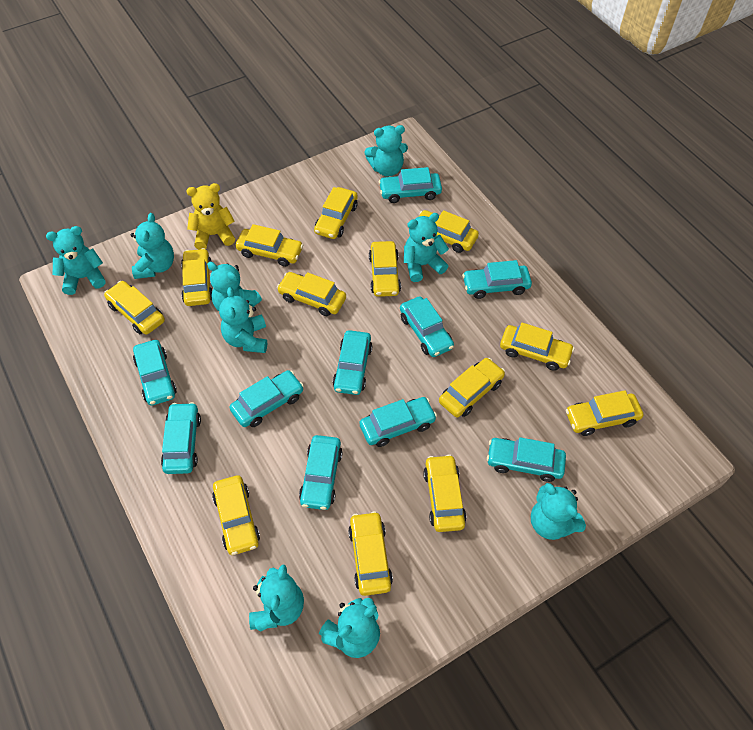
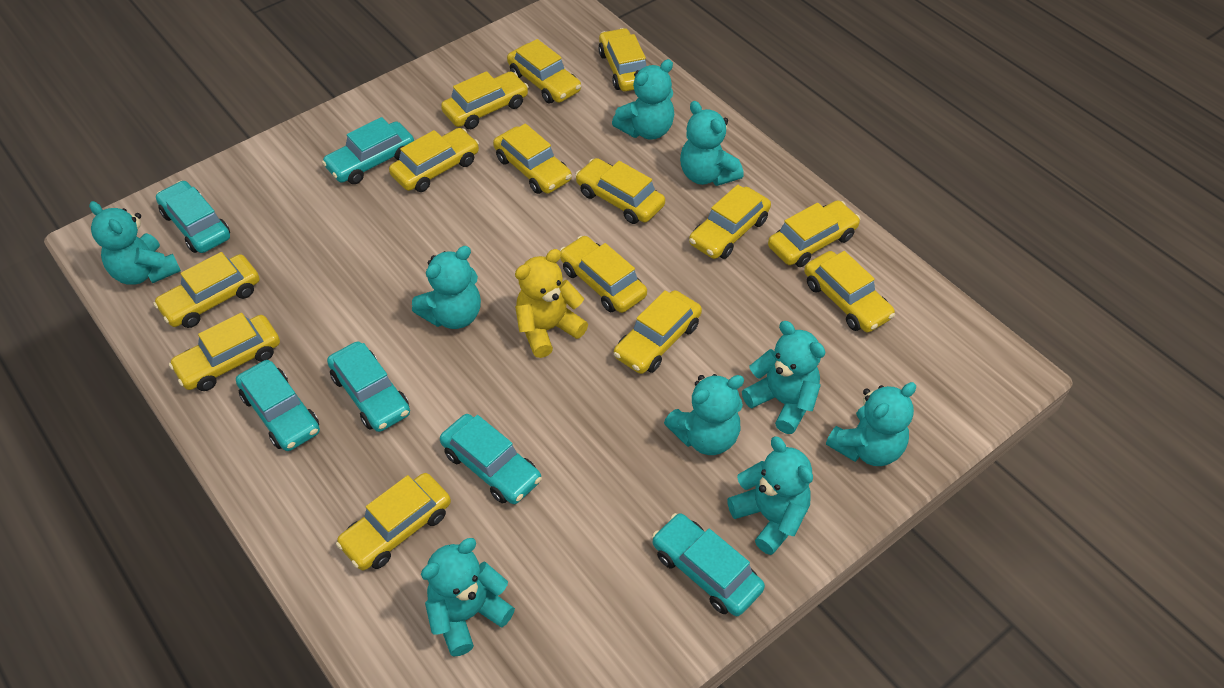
turquoise car: 10 -> 6
yellow car: 13 -> 14

